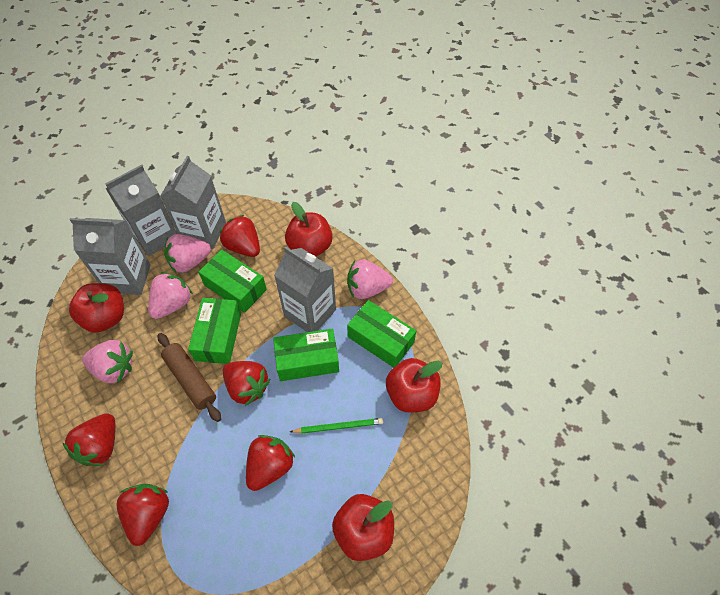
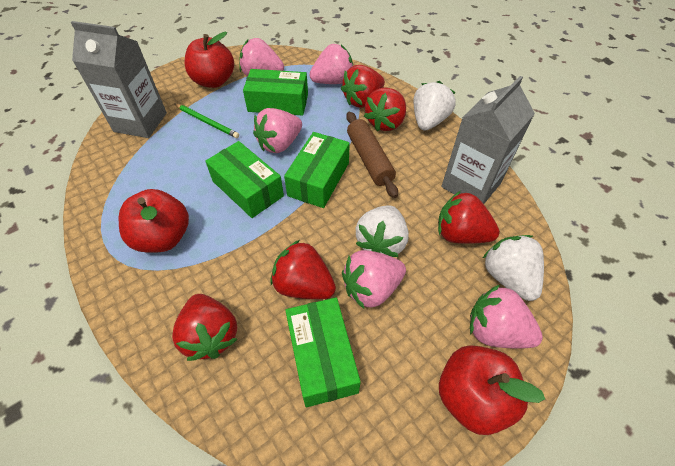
grey carton: 4 -> 2
pink strawberry: 4 -> 5
red apple: 4 -> 3
white strawberry: 0 -> 3

